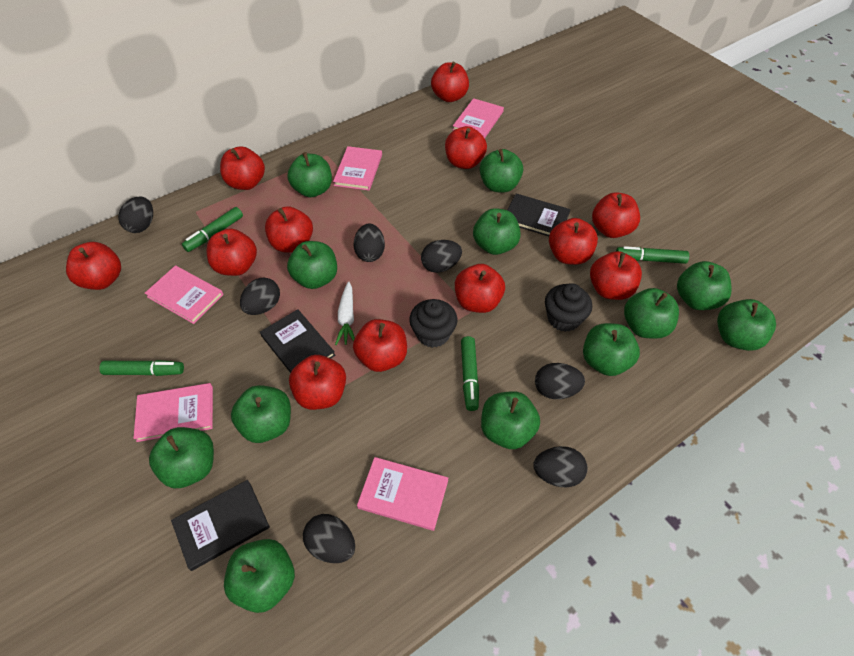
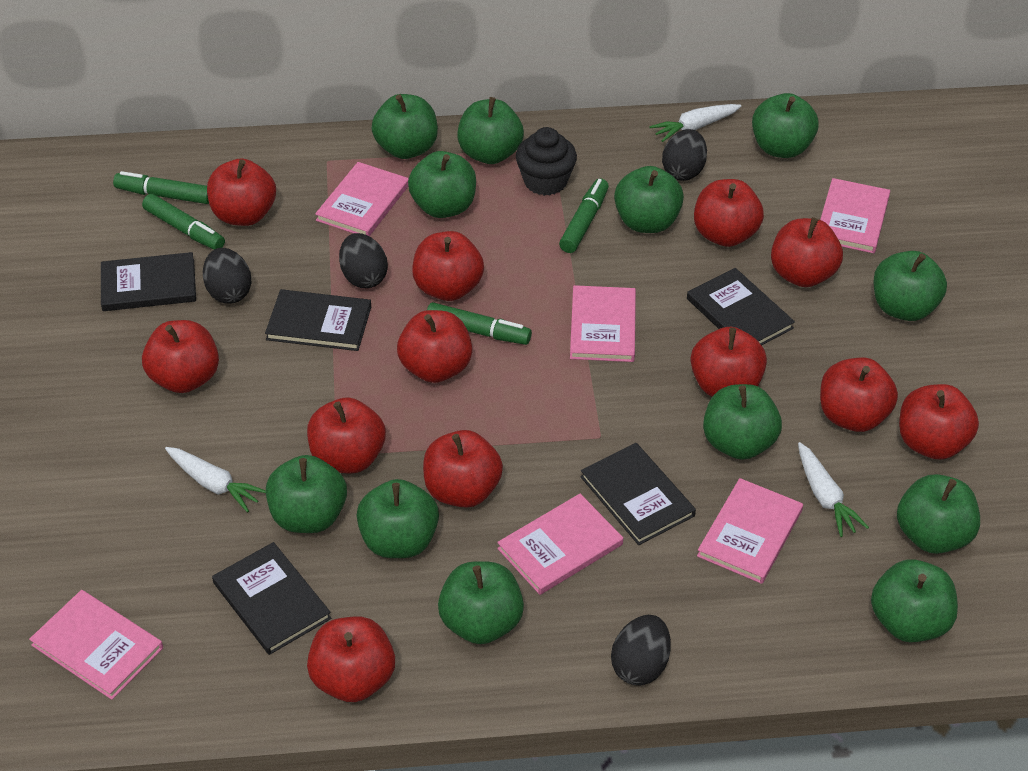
black book: 3 -> 5
black cupcake: 2 -> 1
black egg: 7 -> 4
pink book: 5 -> 6
white carrot: 1 -> 3

